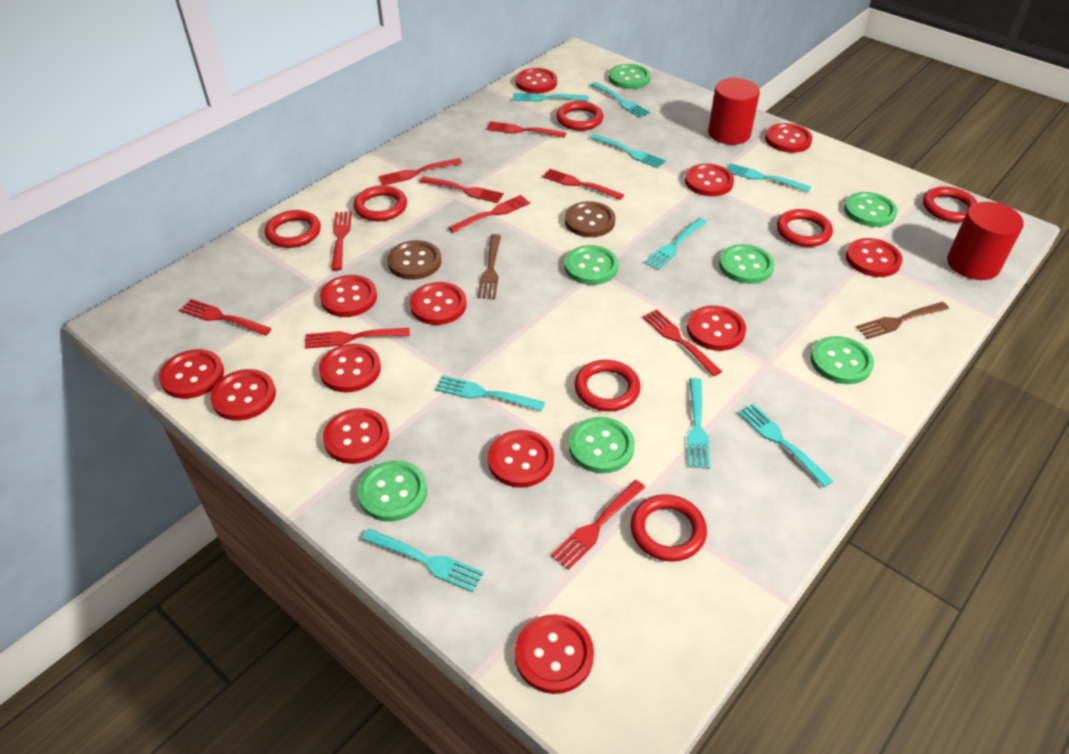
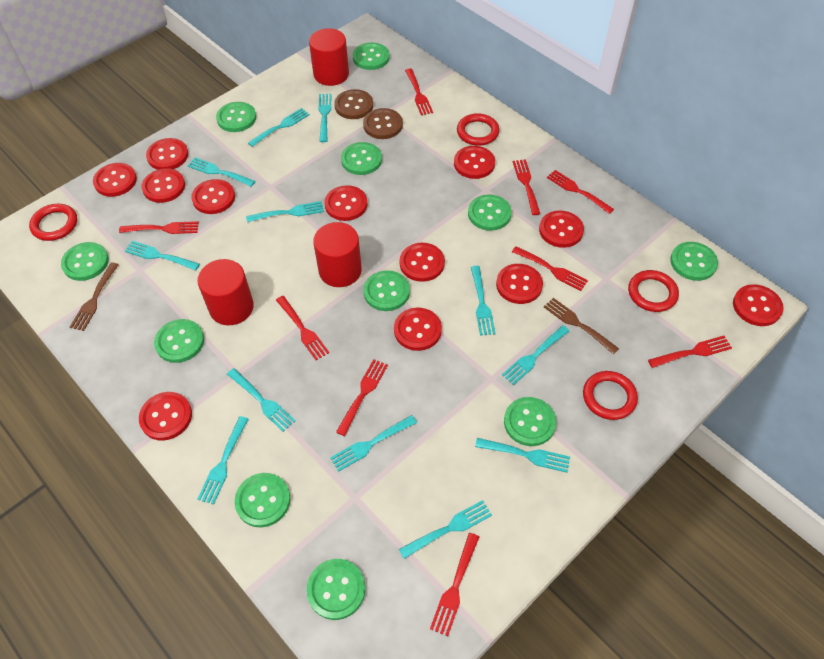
green button: 7 -> 11
red button: 13 -> 12
red cylinder: 2 -> 3
red fork: 10 -> 9
red ring: 7 -> 4
turquoise fork: 9 -> 12

